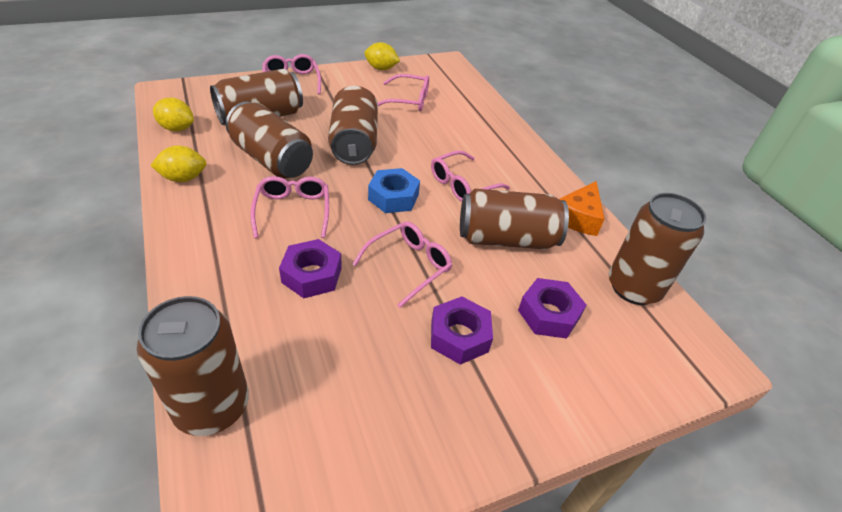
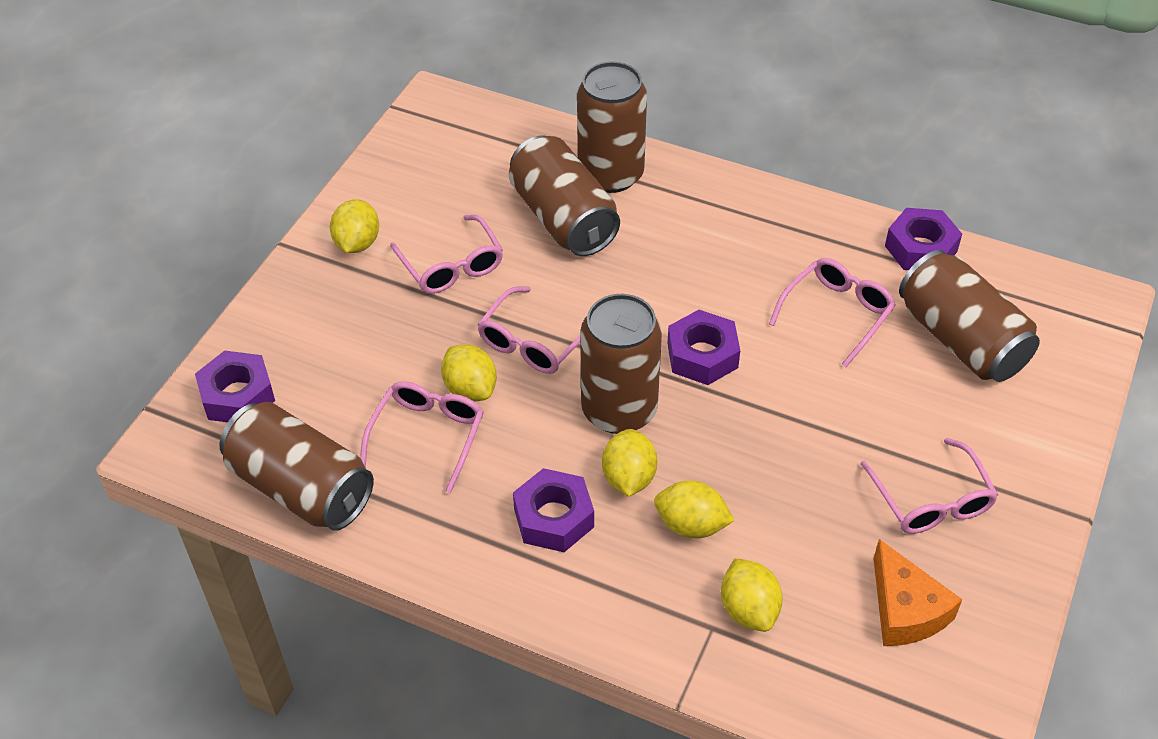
blue nut: 1 -> 0
brown can: 6 -> 5
purple nut: 3 -> 4
yellow lemon: 3 -> 5

